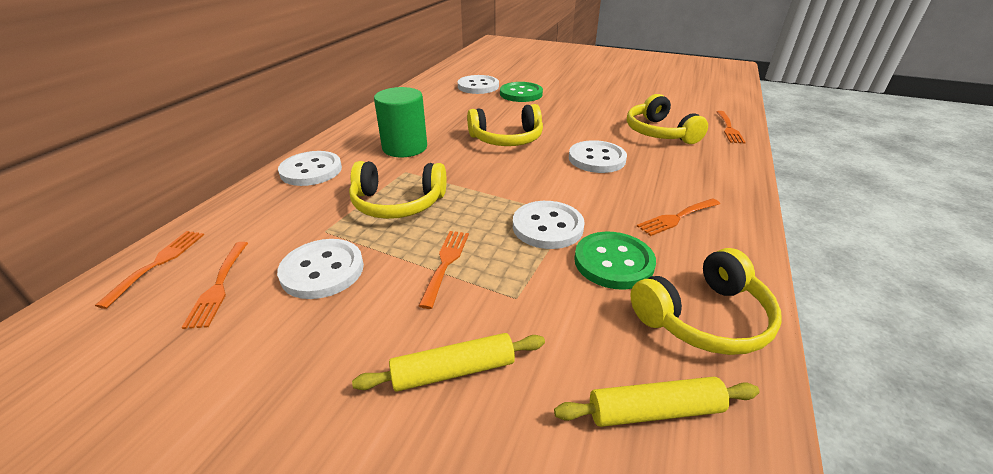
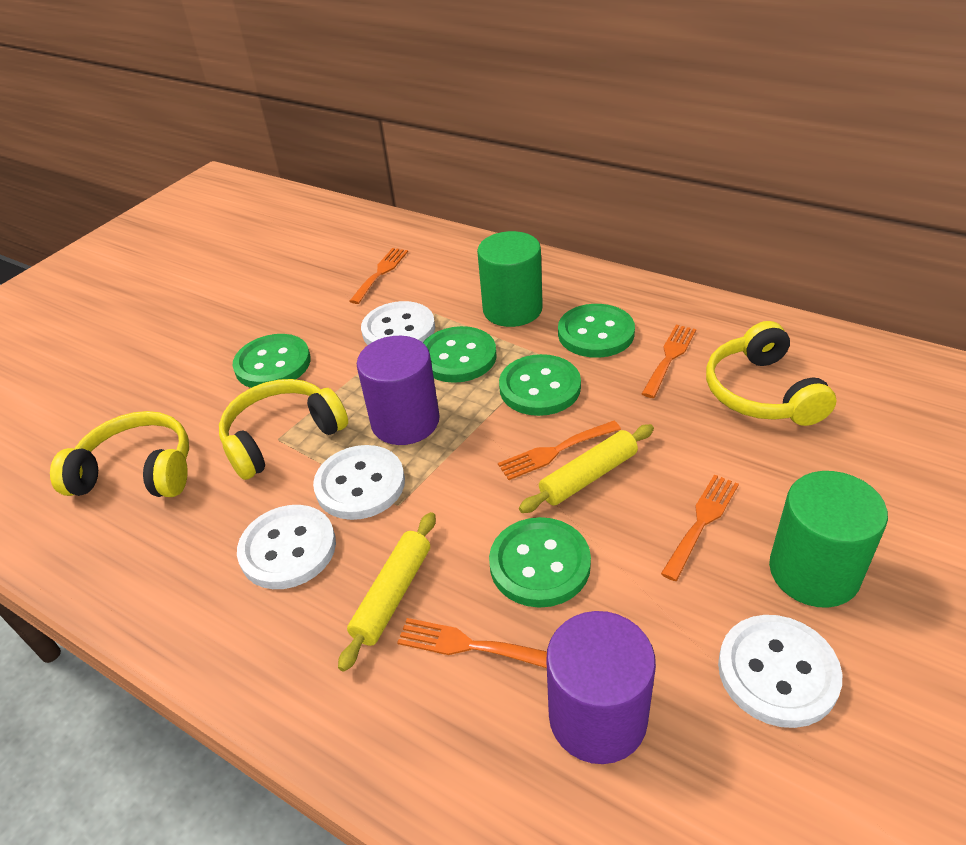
green button: 2 -> 5
green cylinder: 1 -> 2
purple cylinder: 0 -> 2
white button: 5 -> 4
yellow headphones: 4 -> 3

